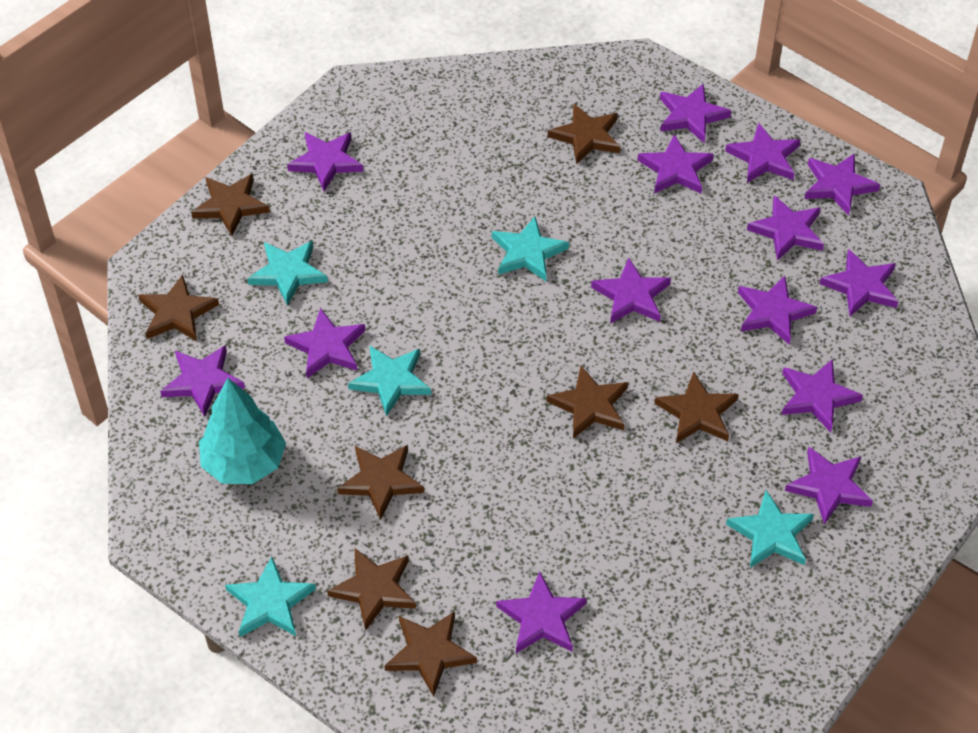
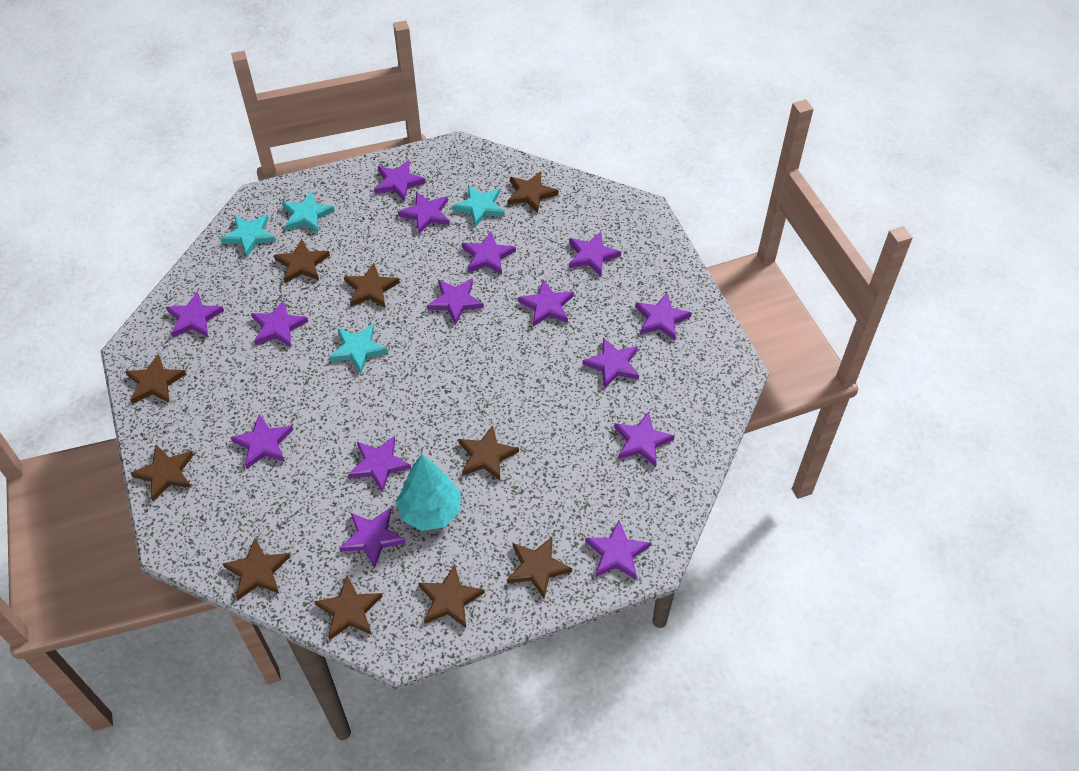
brown star: 8 -> 10
purple star: 14 -> 15
turquoise star: 5 -> 4

